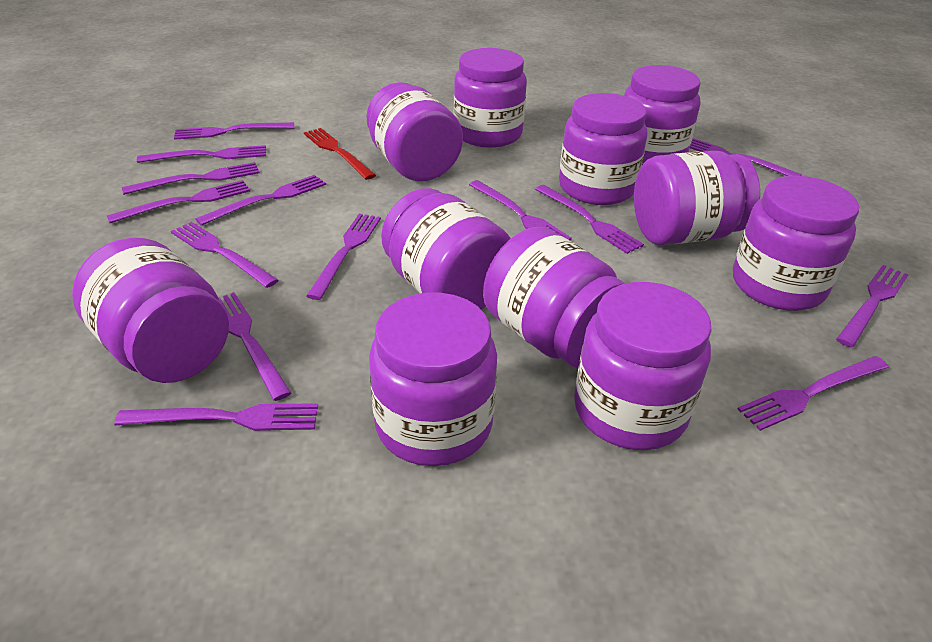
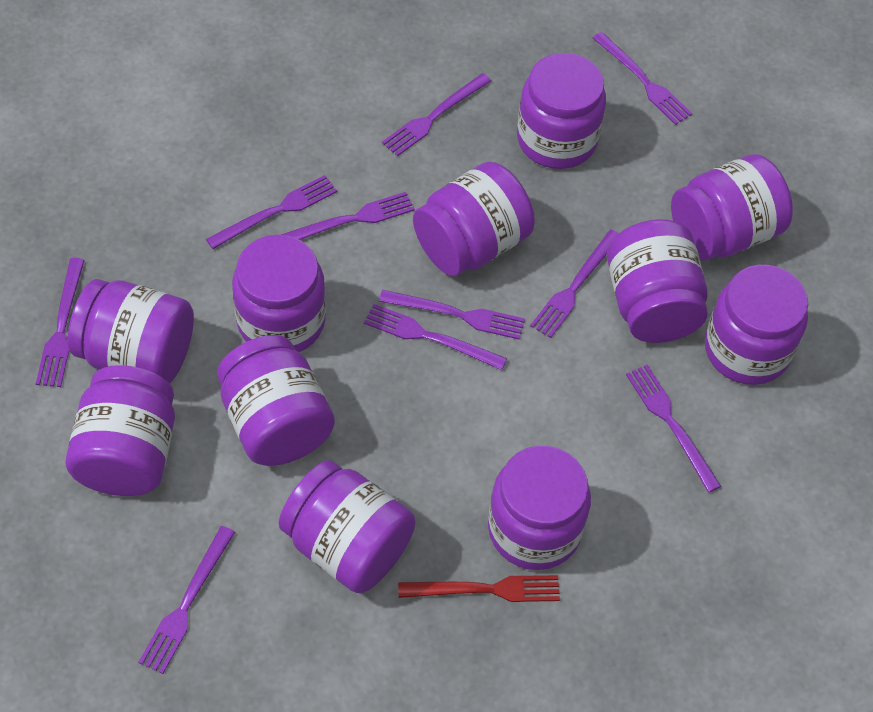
purple fork: 14 -> 10

